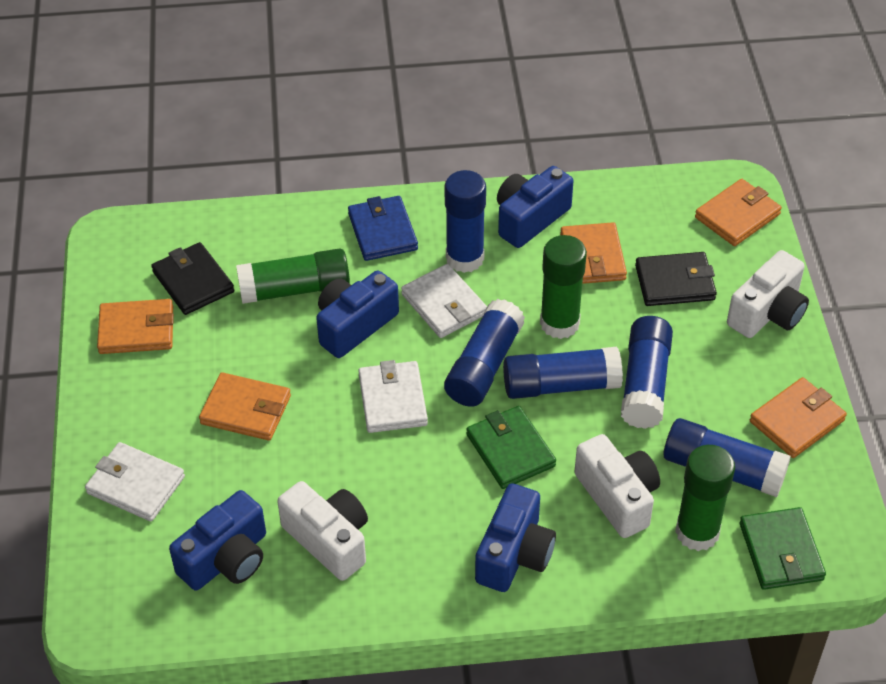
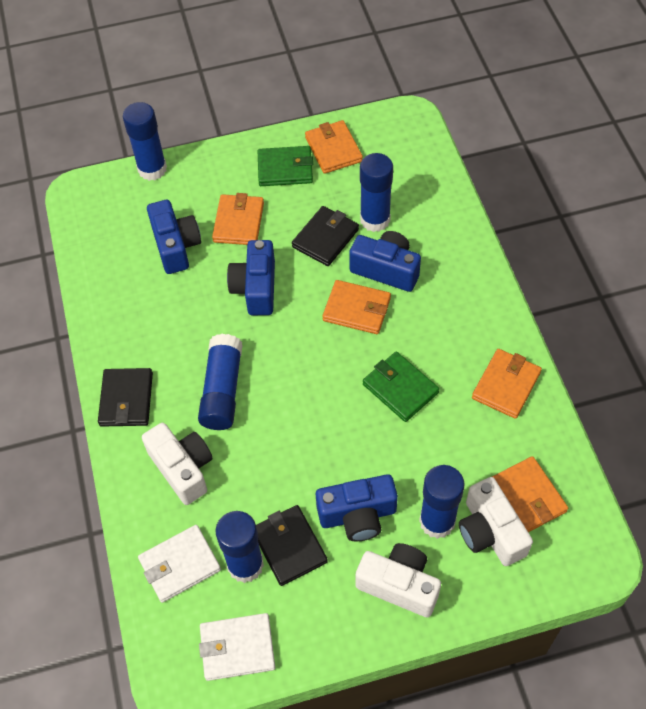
black wallet: 2 -> 3
blue wallet: 1 -> 0
green glue stick: 3 -> 0
white wallet: 3 -> 2

